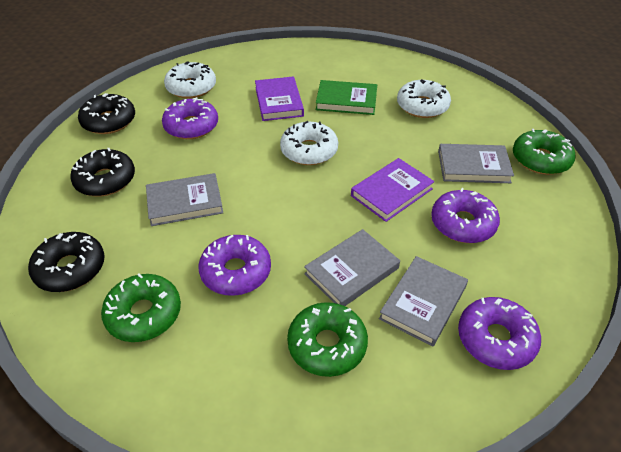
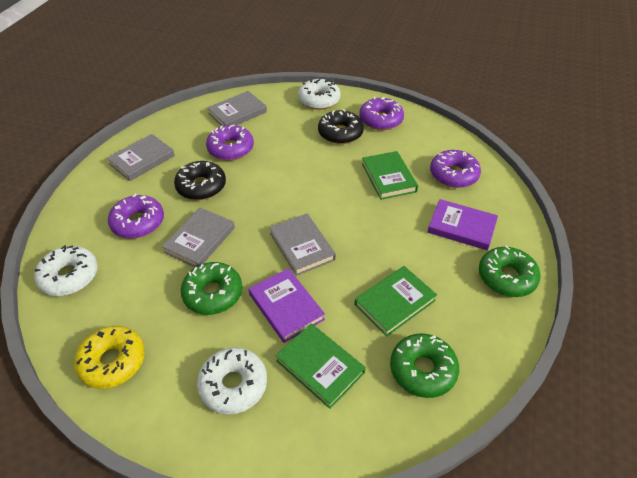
black donut: 3 -> 2
green book: 1 -> 3
yellow donut: 0 -> 1

